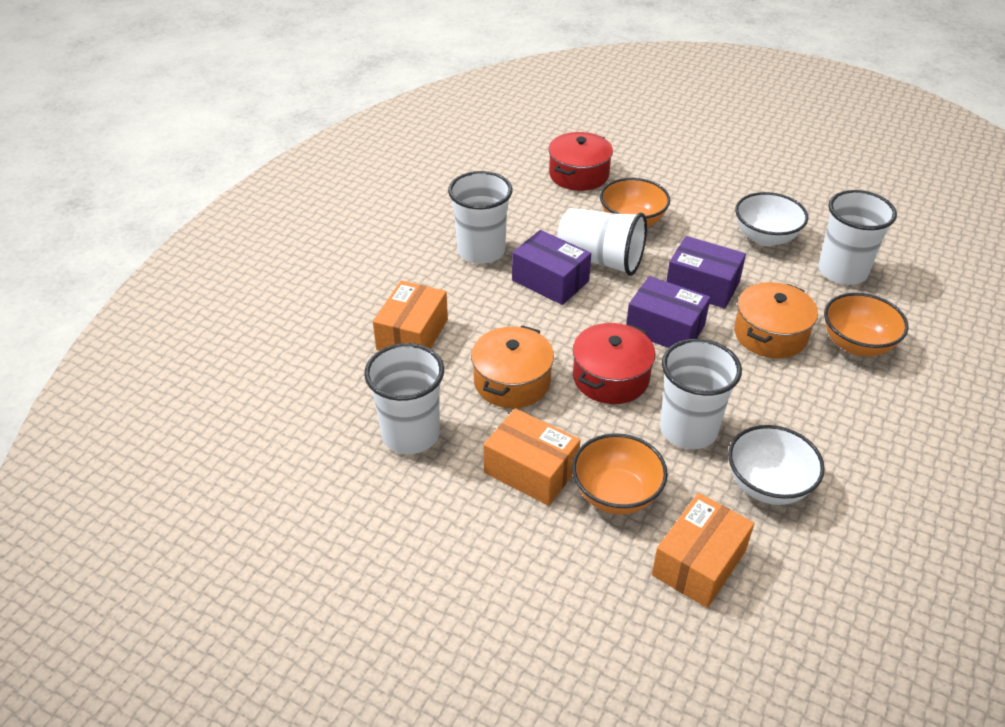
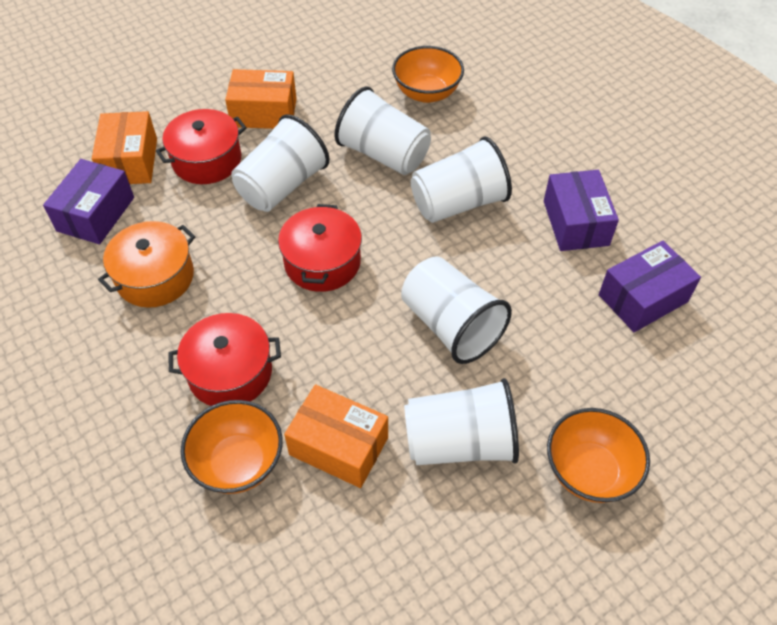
orange pot: 2 -> 1
red pot: 2 -> 3
white bowl: 2 -> 0

